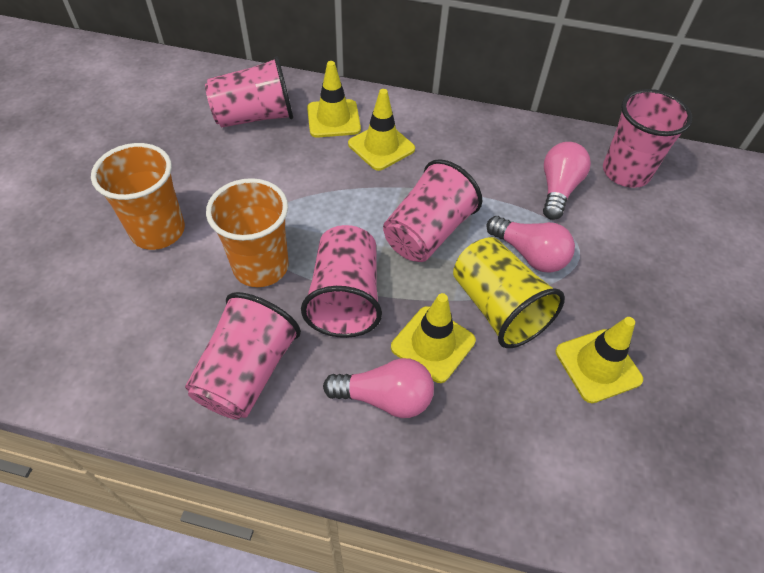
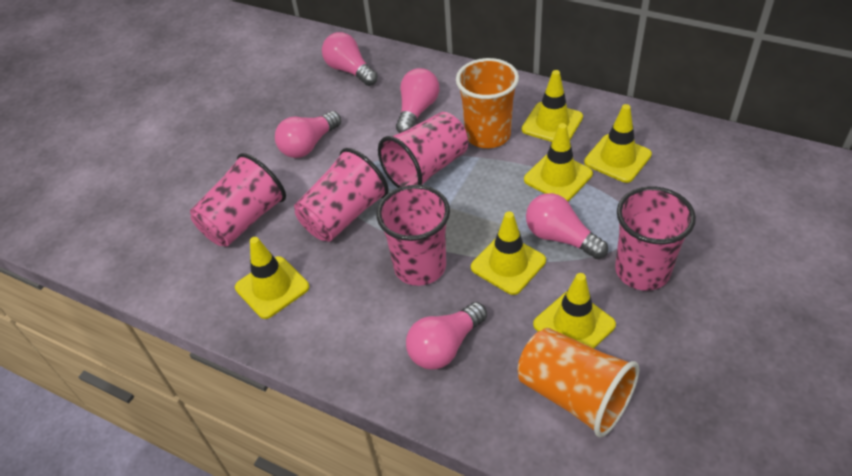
pink light bulb: 3 -> 5
yellow cup: 1 -> 0
yellow traffic cone: 4 -> 6

